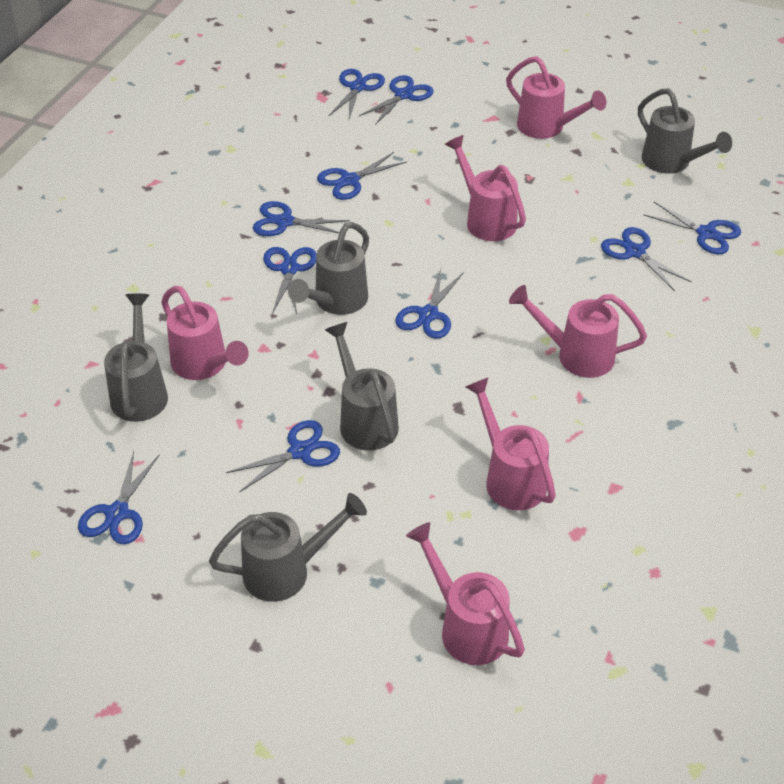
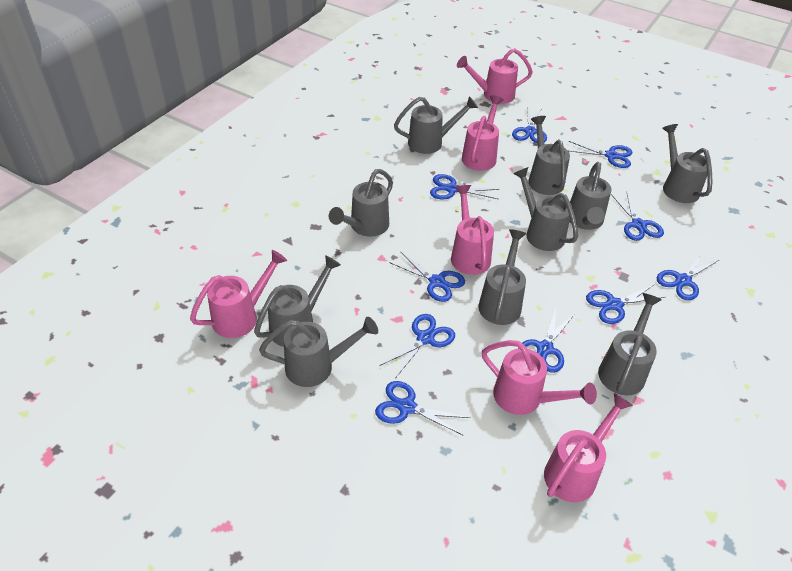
grey watering can: 5 -> 10

